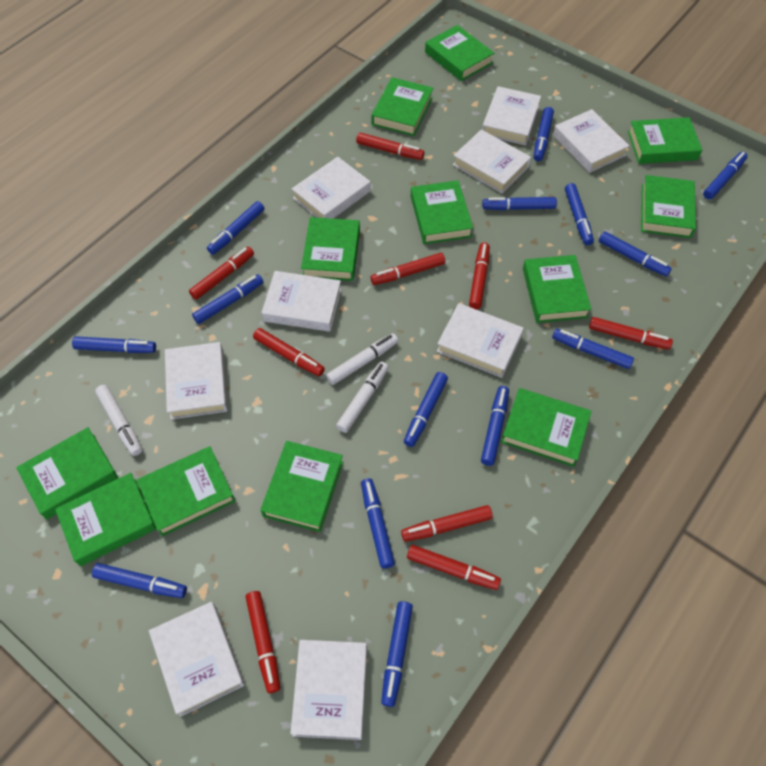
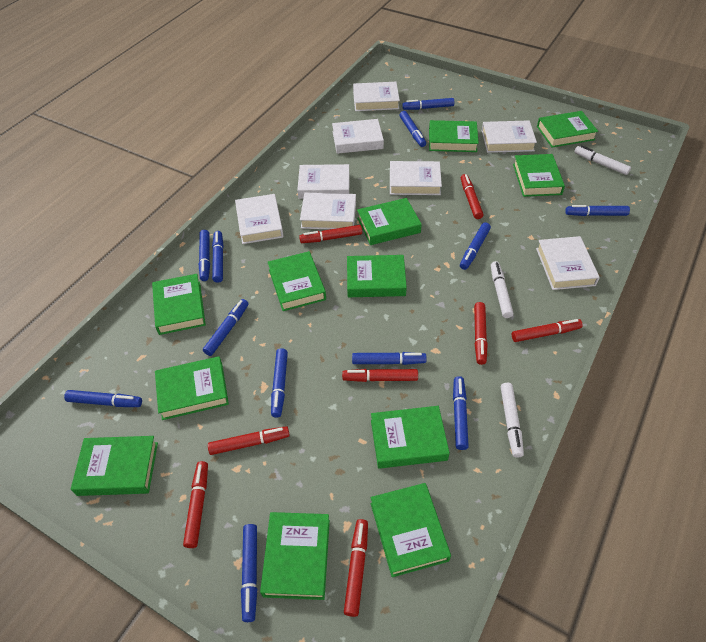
blue marker: 14 -> 12
red marker: 9 -> 8
white book: 9 -> 8

